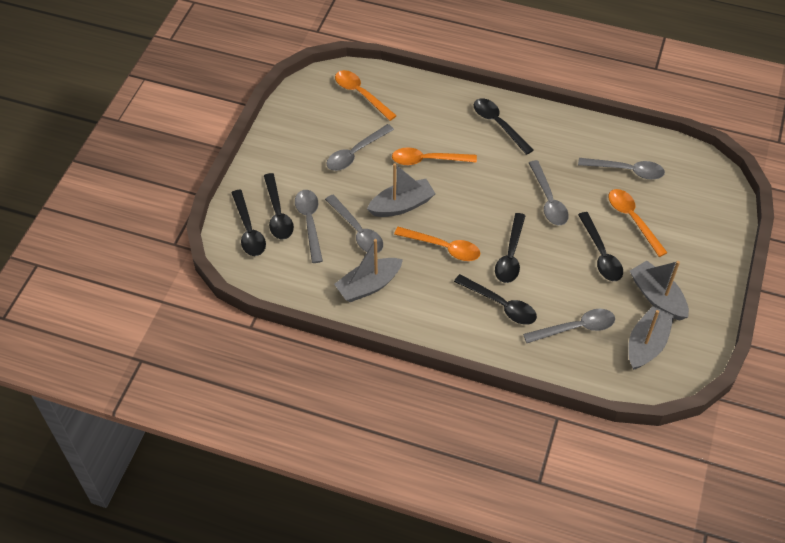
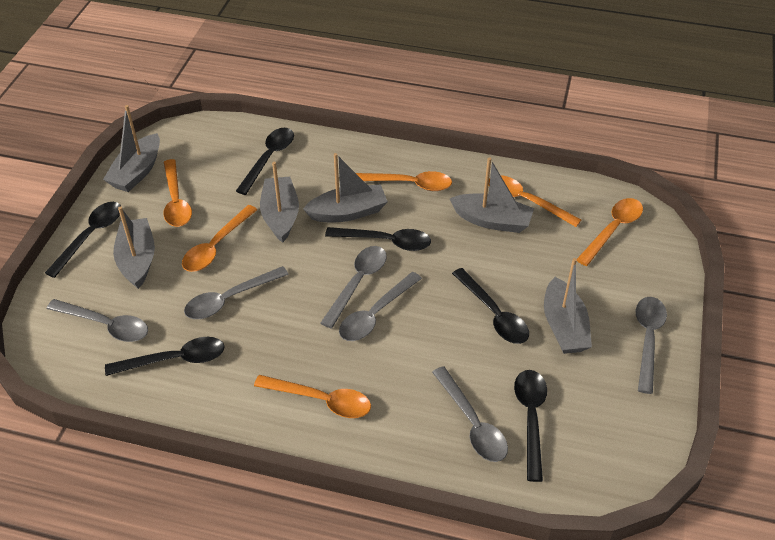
grey boat: 4 -> 6
orange spoon: 4 -> 6

